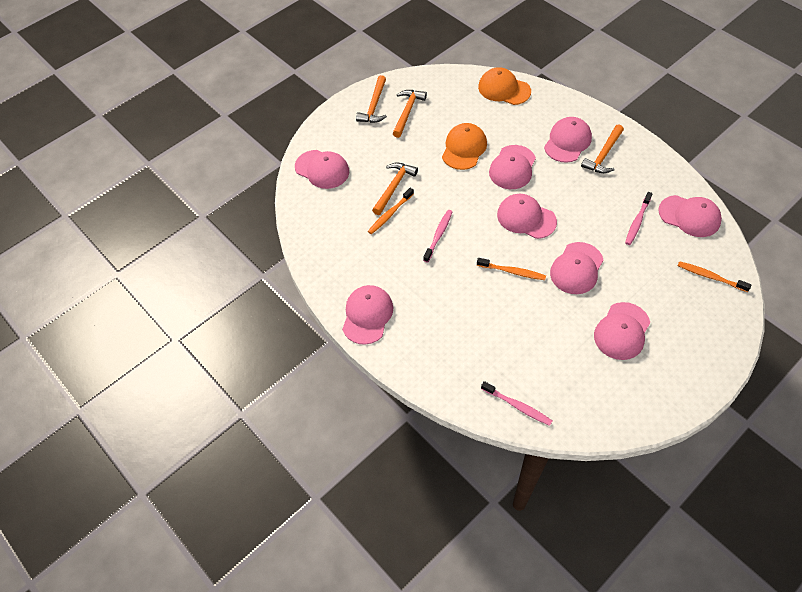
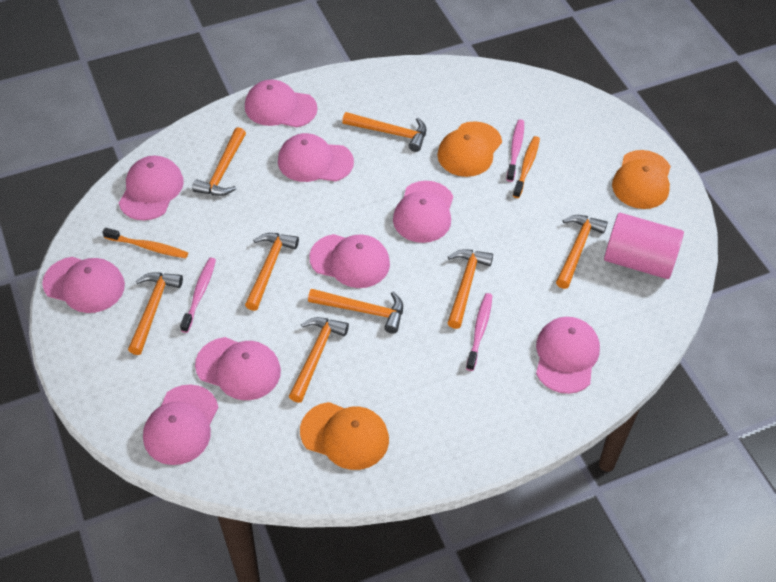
orange cap: 2 -> 3
orange hammer: 4 -> 8
orange toothbrush: 3 -> 2
pink cap: 8 -> 9
pink cylinder: 0 -> 1

